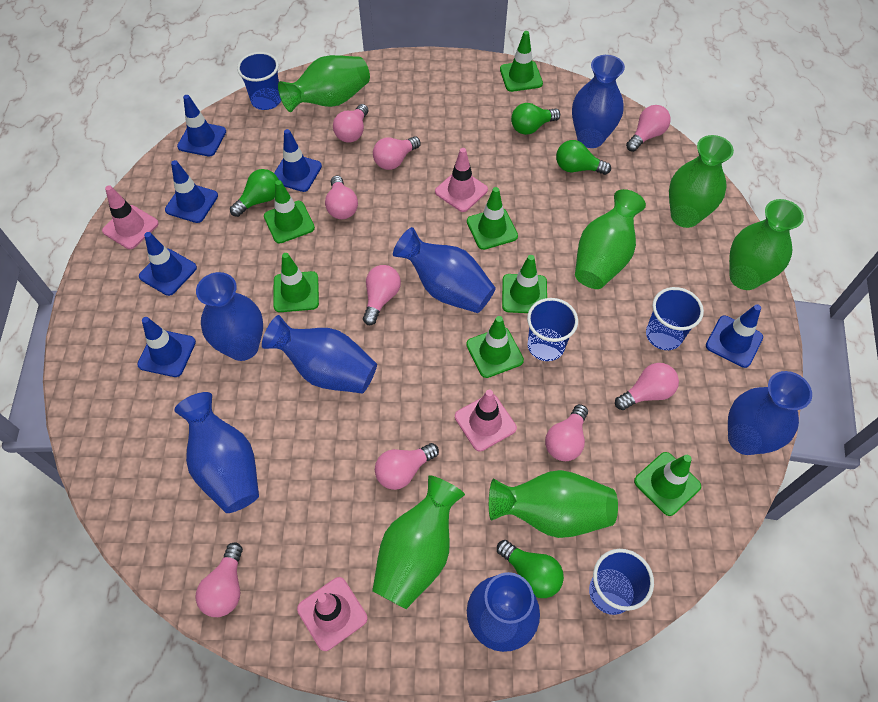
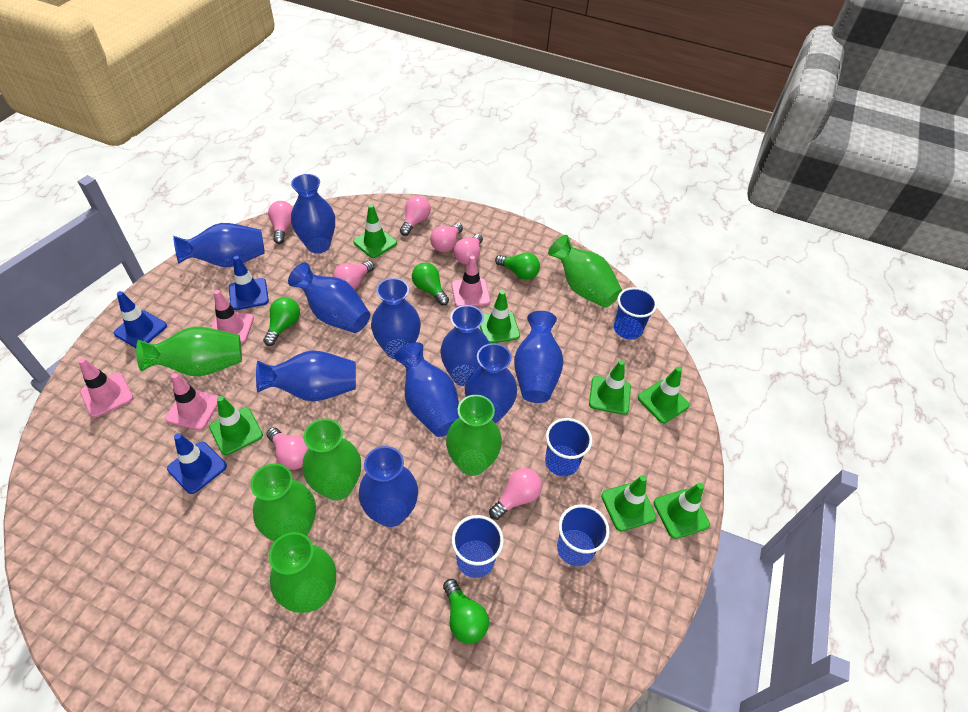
blue traffic cone: 6 -> 3
blue vase: 7 -> 10
pink light bulb: 9 -> 7

